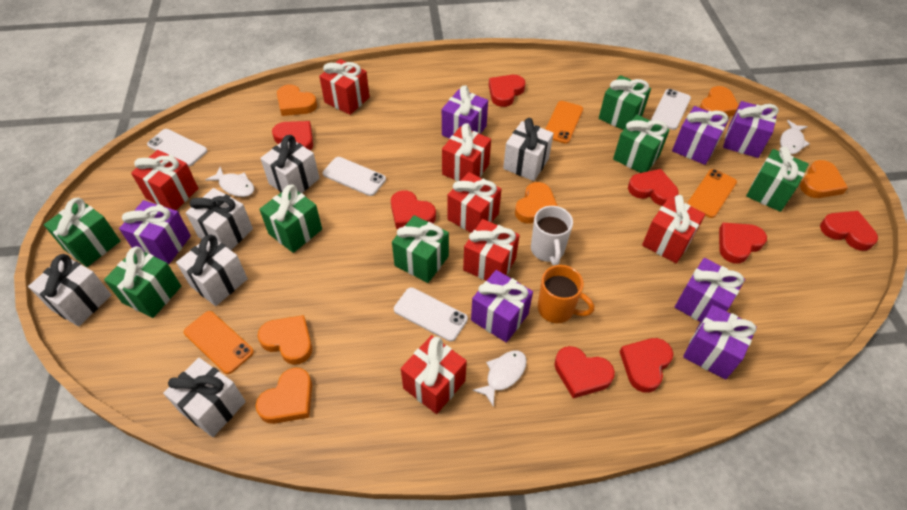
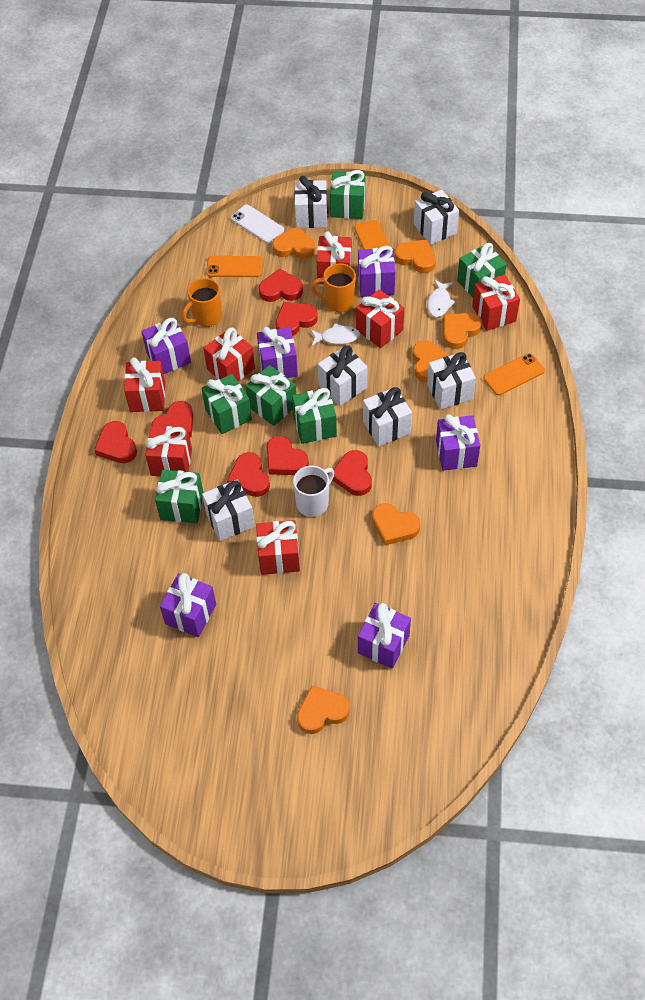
green gift: 7 -> 6
orange mug: 1 -> 2
purple gift: 7 -> 6
red heart: 8 -> 7
white fish: 3 -> 2
white phone: 4 -> 1

